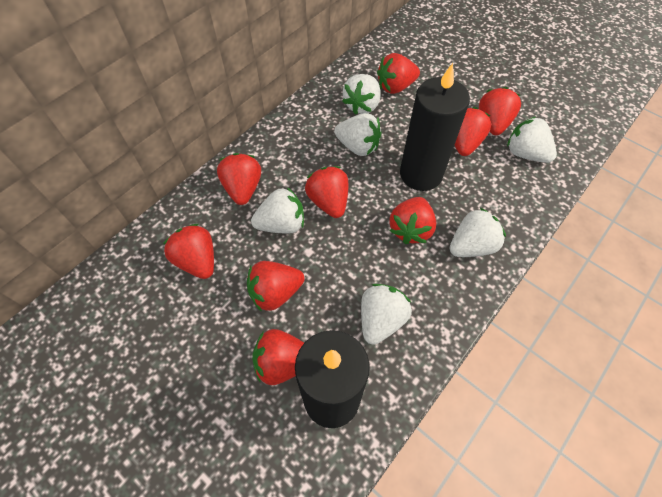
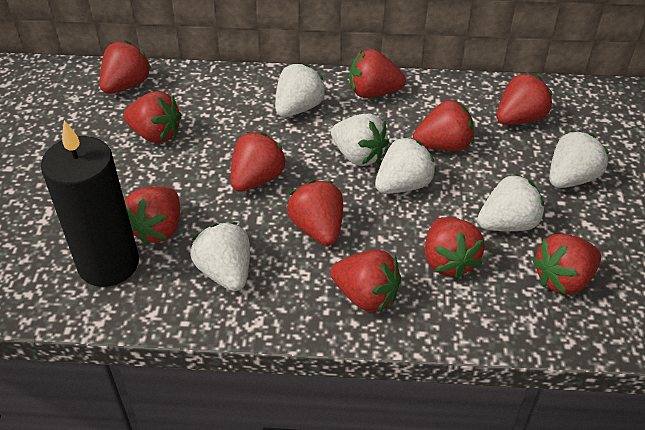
black candle: 2 -> 1
red strawberry: 9 -> 11

